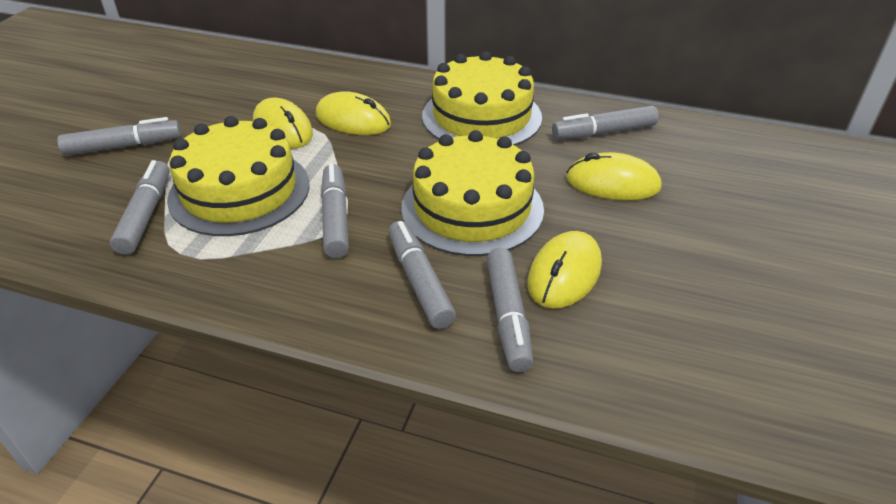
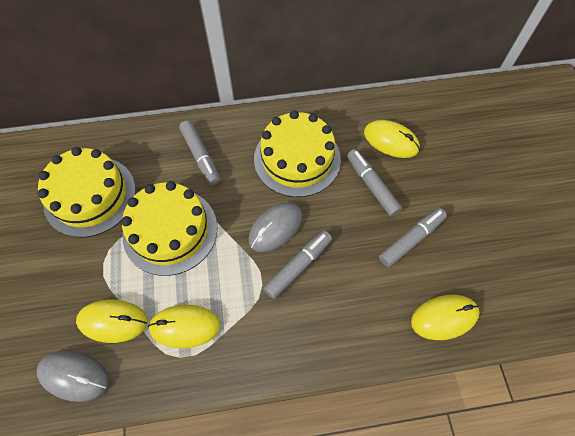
grey marker: 6 -> 4
grey mouse: 0 -> 2

